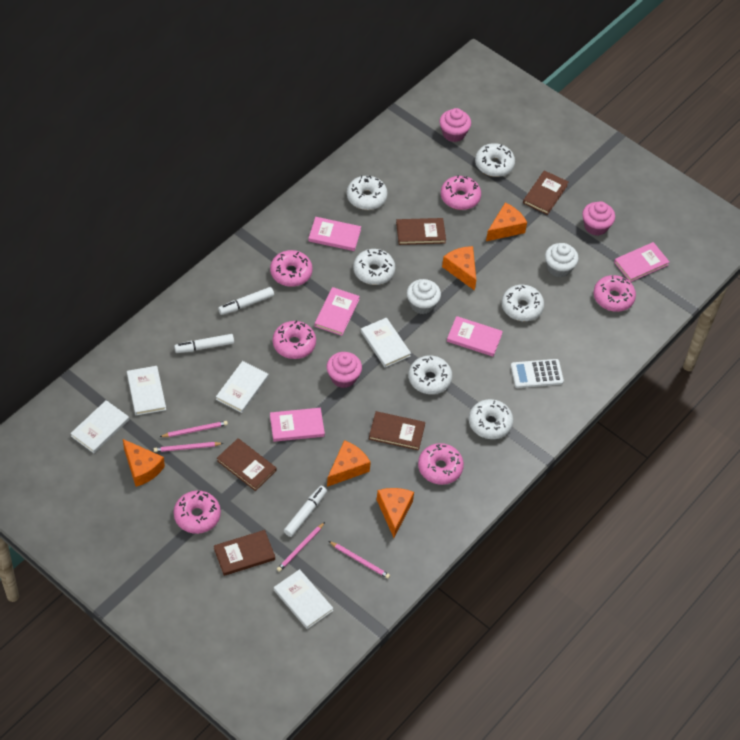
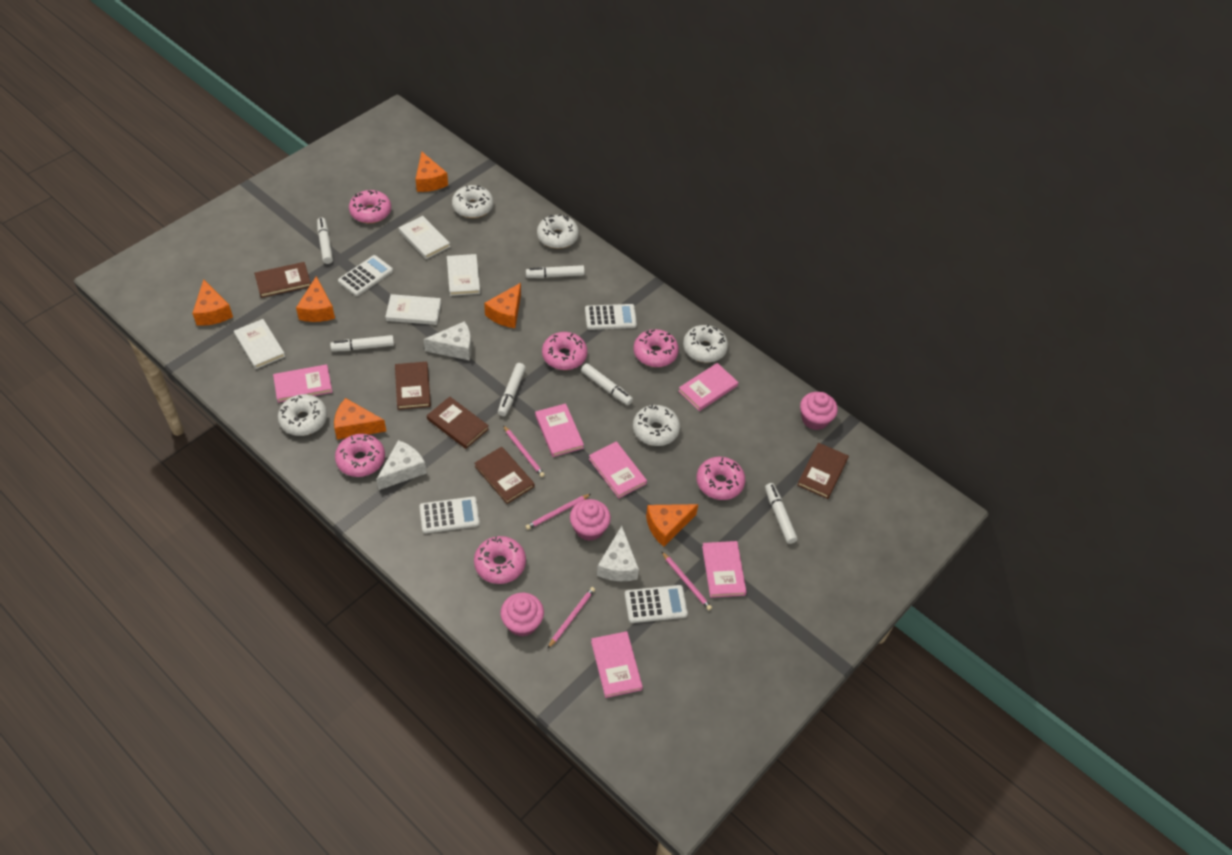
orange cheese: 5 -> 6
pink book: 5 -> 6
white book: 5 -> 4
white calculator: 1 -> 4
white cheese: 0 -> 3
white cupcake: 2 -> 0
white donut: 6 -> 5
white marker: 3 -> 6

